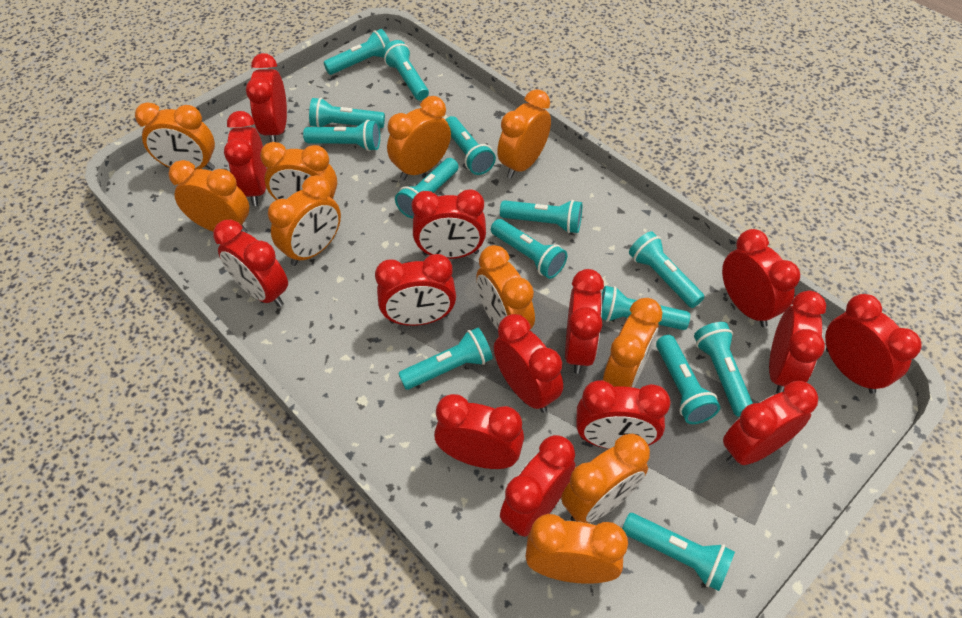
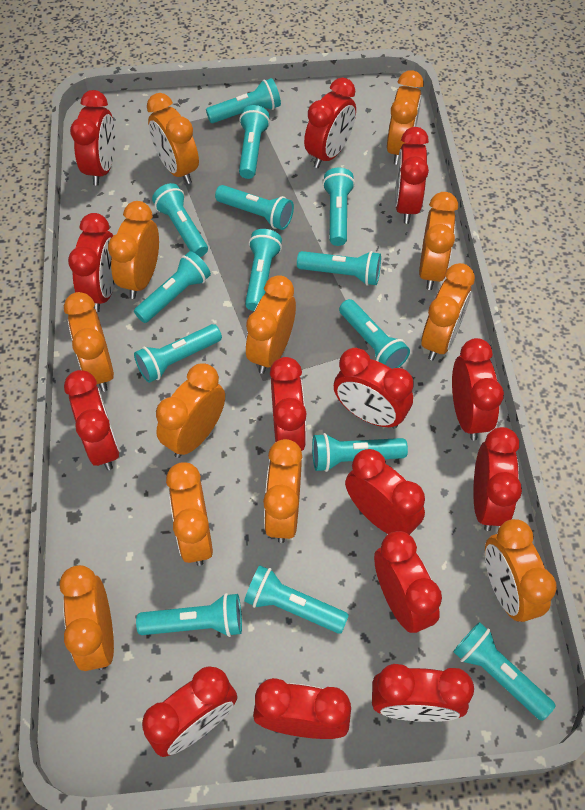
orange clock: 10 -> 12

